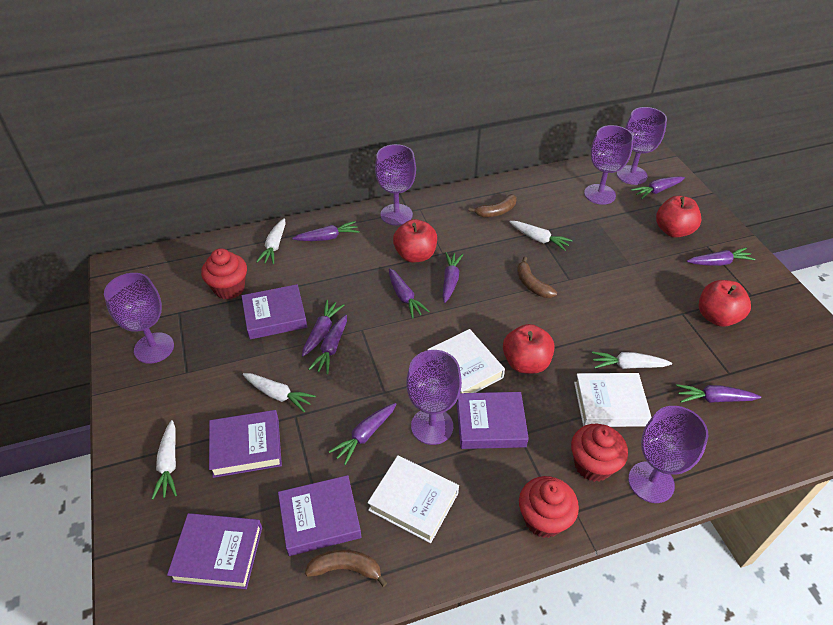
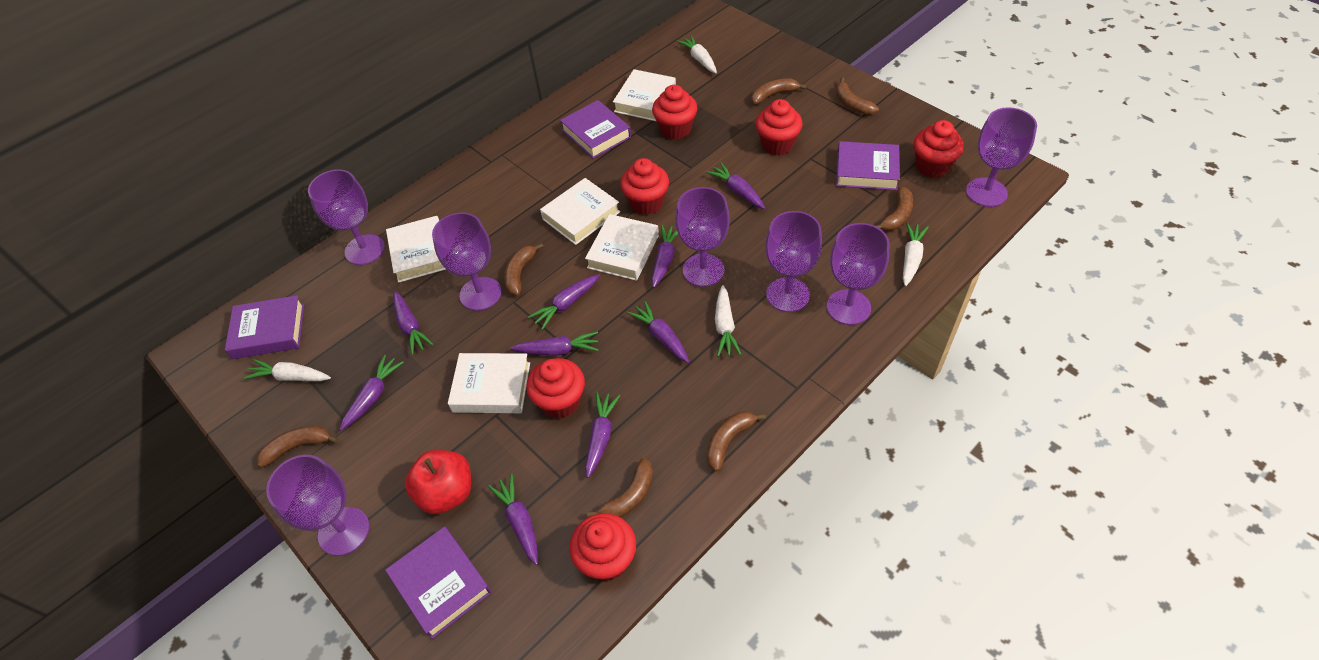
brown banana: 3 -> 7
purple book: 5 -> 4
purple goblet: 6 -> 7
red apple: 4 -> 1
red cupcake: 3 -> 6
white book: 3 -> 5
white carrot: 5 -> 4

